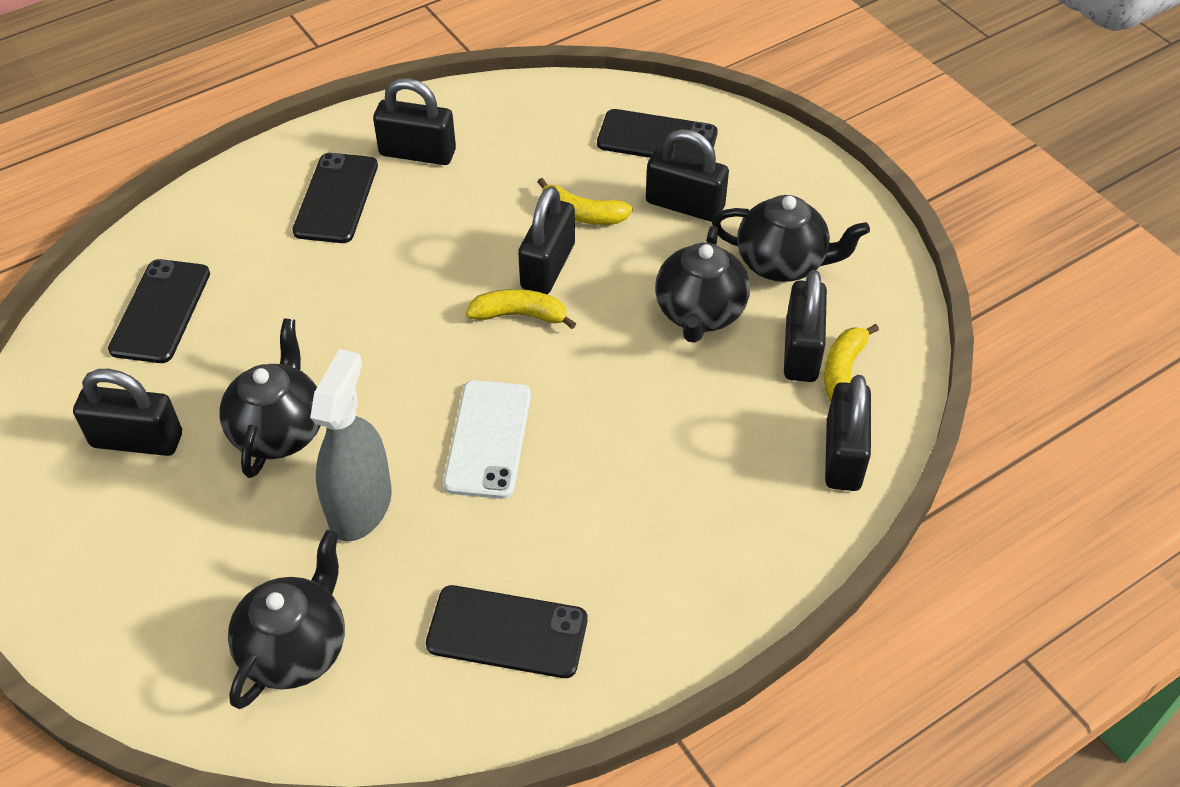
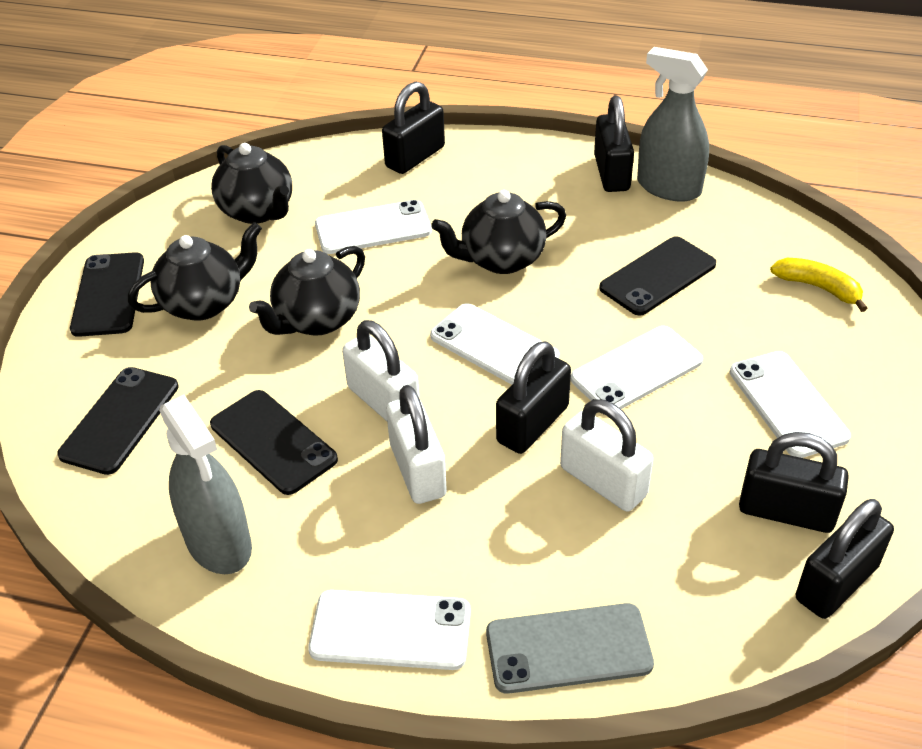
black padlock: 6 -> 5
grey phone: 0 -> 1
grey spray bottle: 1 -> 2
white padlock: 0 -> 3
white phone: 1 -> 5
yellow banana: 3 -> 1

